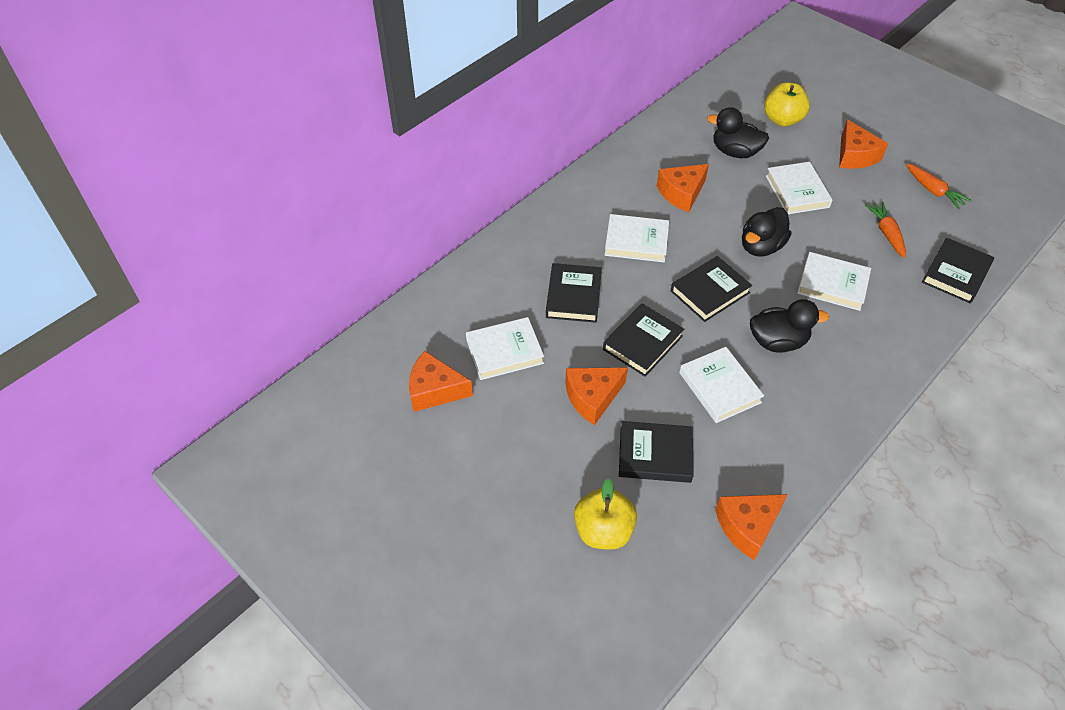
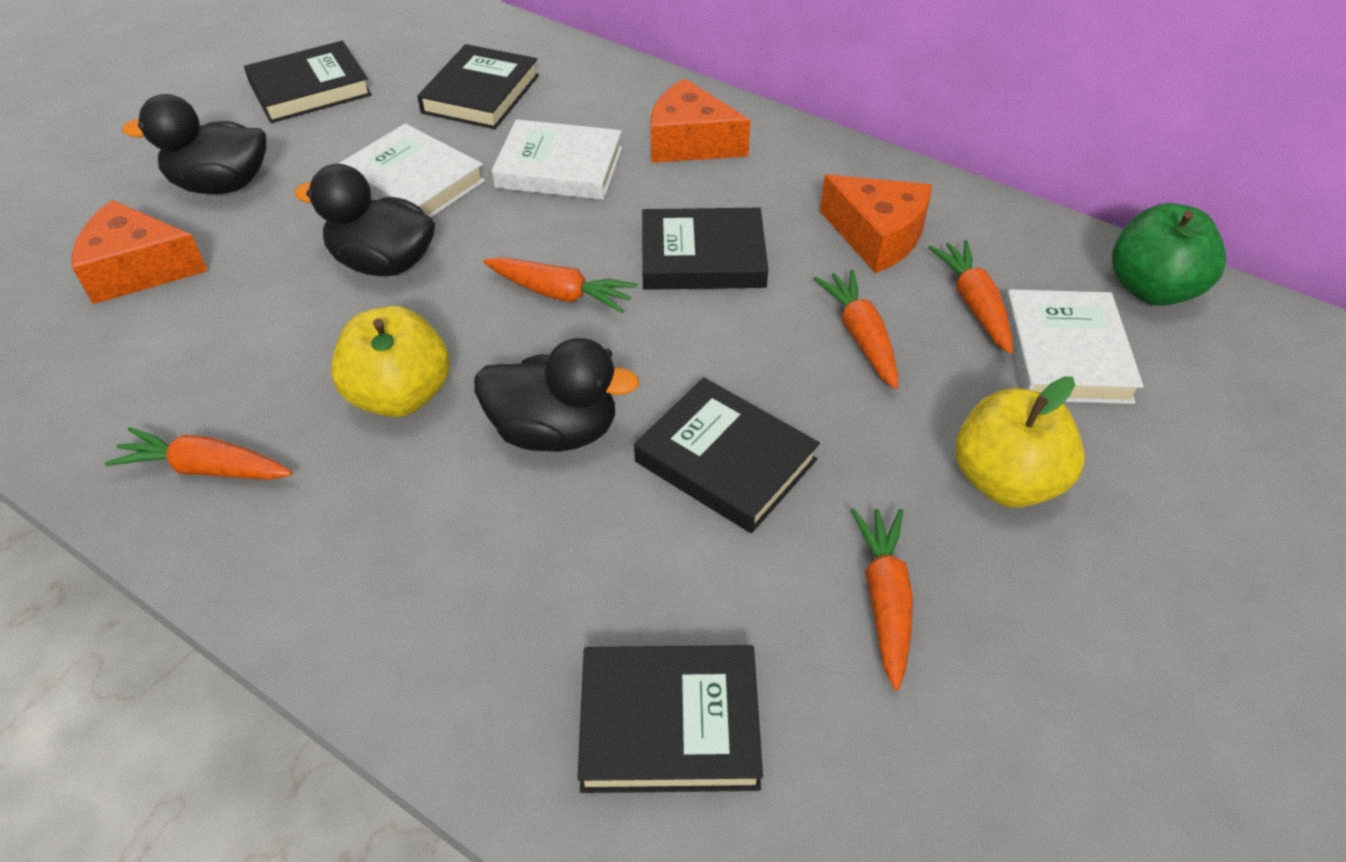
green apple: 0 -> 1
orange carrot: 2 -> 5
orange cheese: 5 -> 3
white book: 5 -> 3

